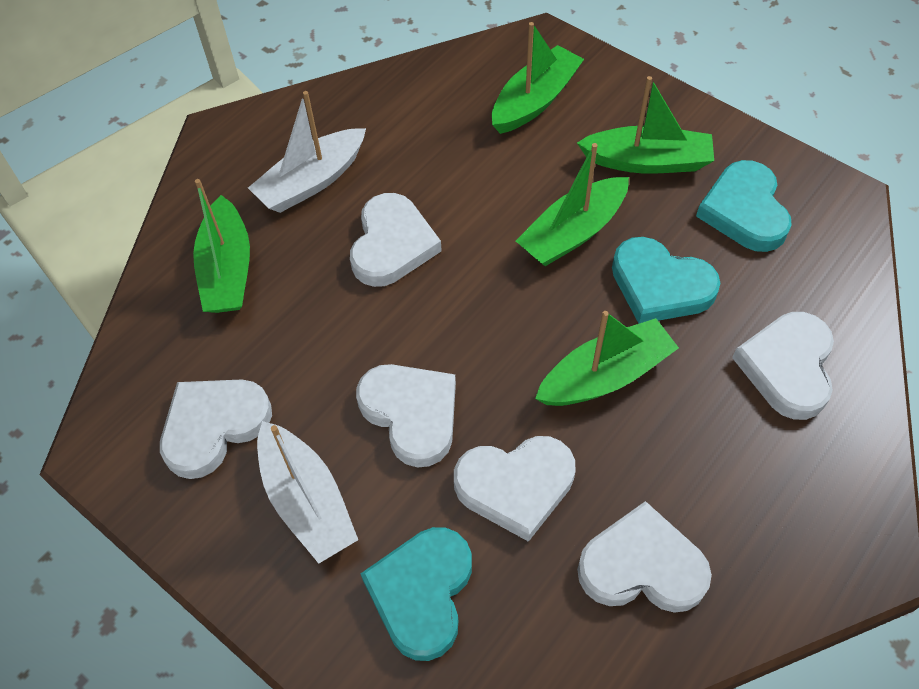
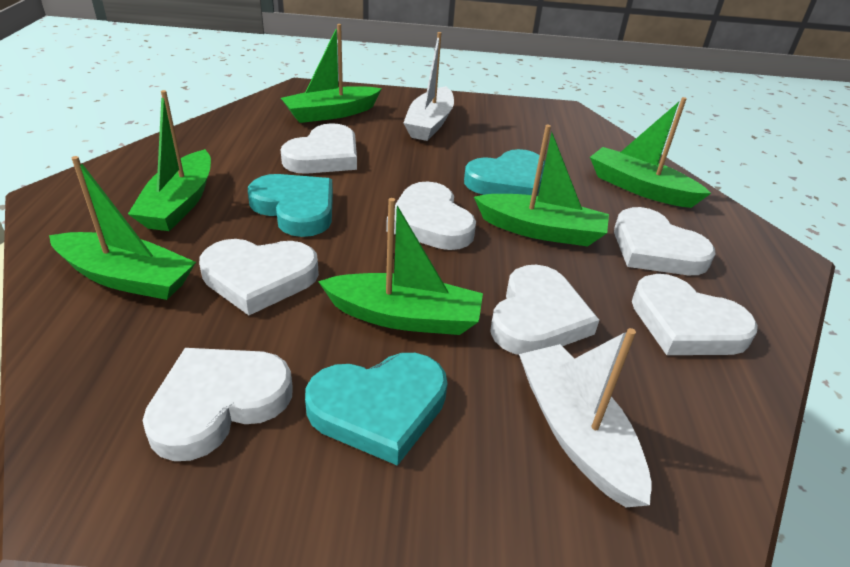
green boat: 5 -> 6
white heart: 6 -> 7

